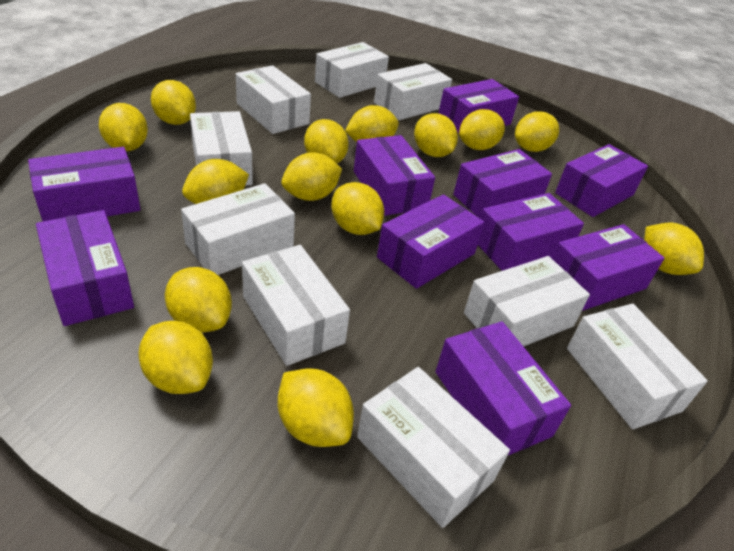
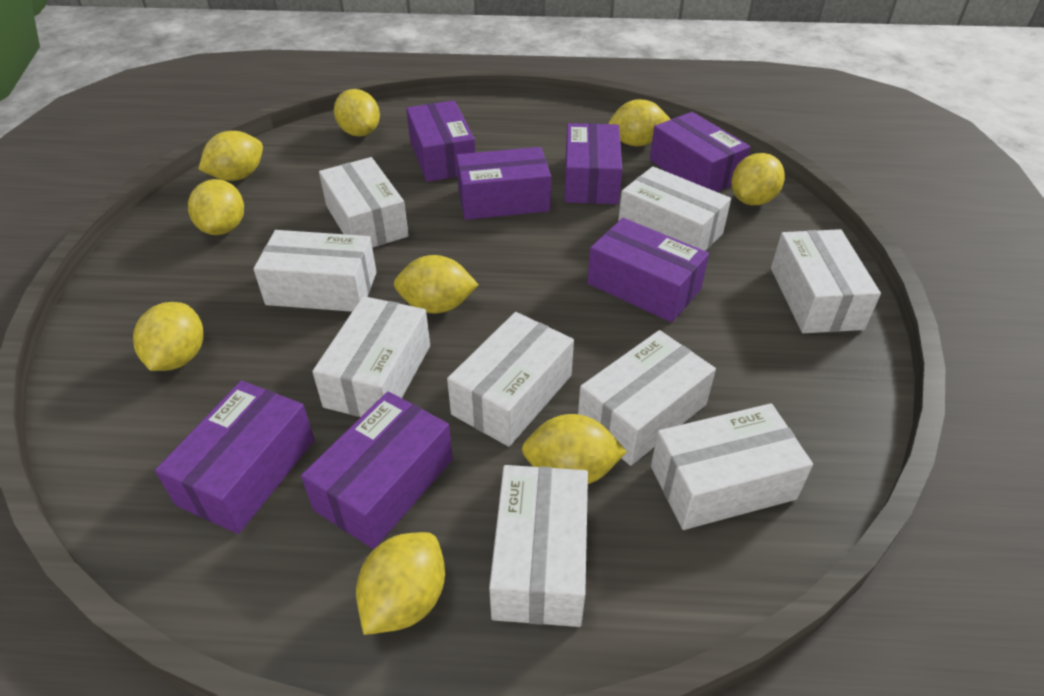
purple box: 10 -> 7
yellow lemon: 14 -> 9

